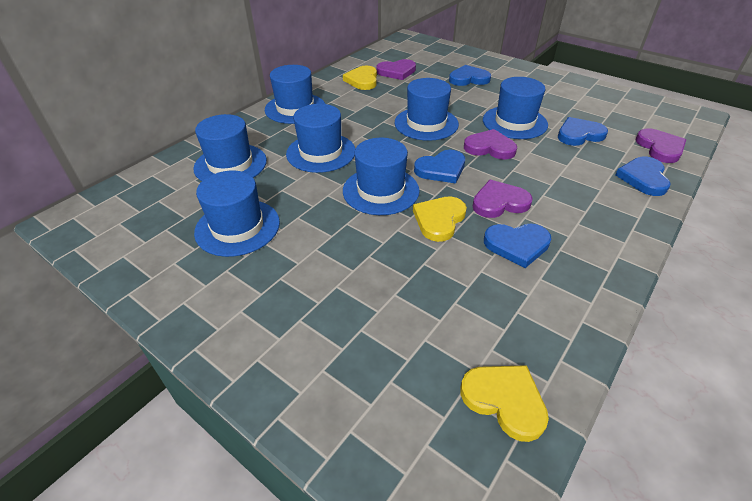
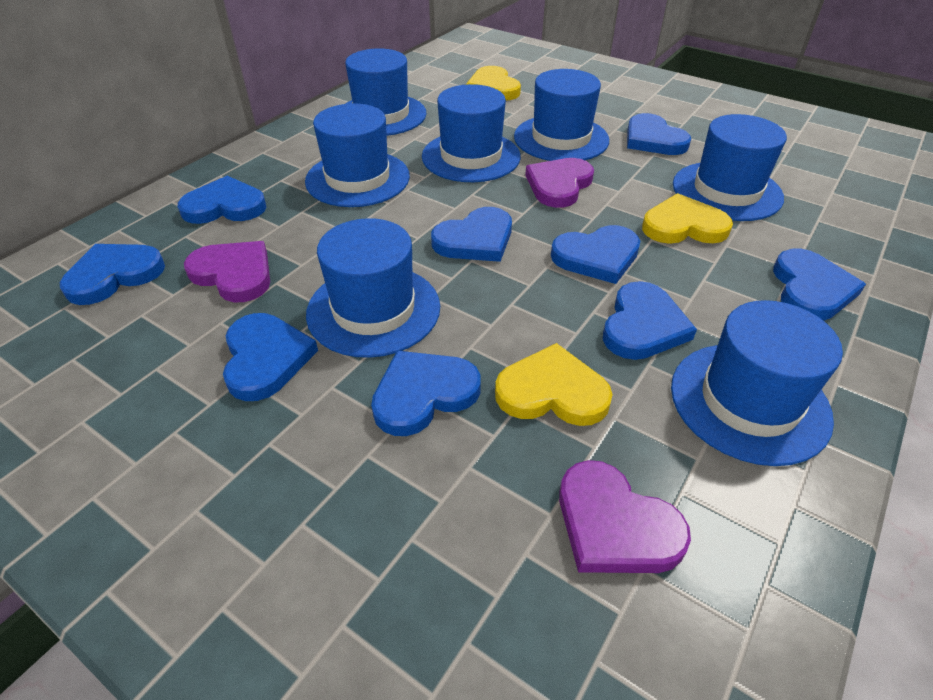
blue heart: 5 -> 9
purple heart: 4 -> 3

